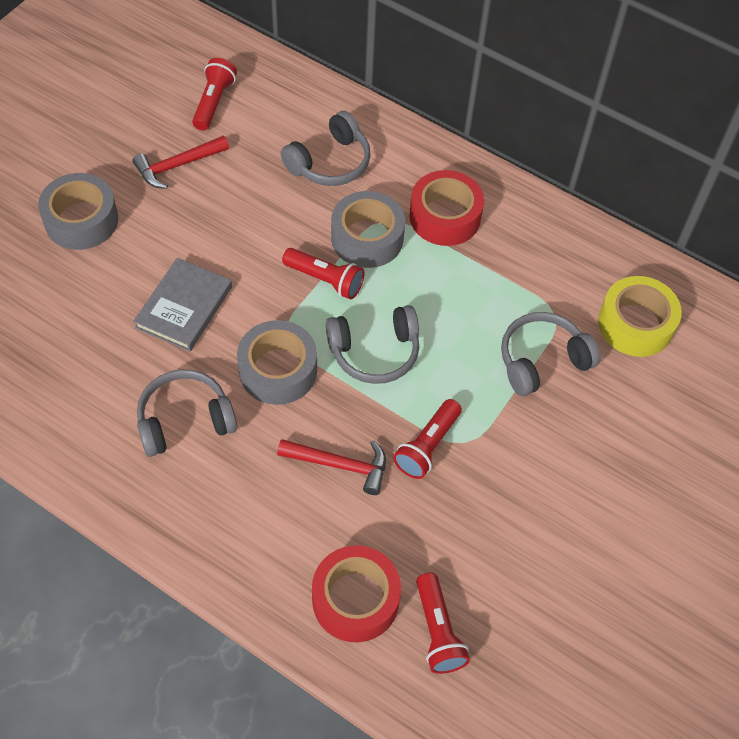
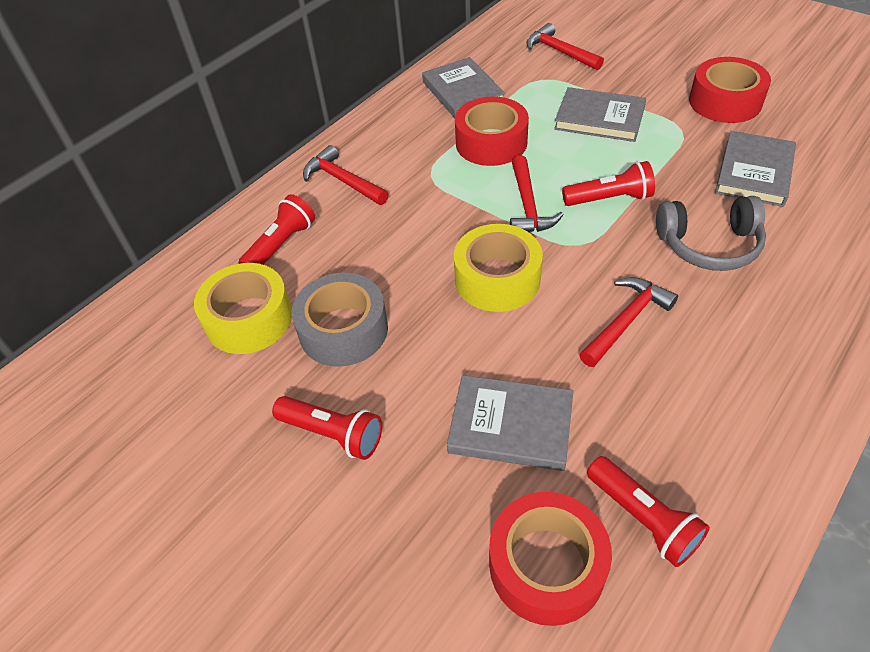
grey book: 1 -> 4
grey headphones: 4 -> 1
grey tape: 3 -> 1
red hammer: 2 -> 4
red tape: 2 -> 3
yellow tape: 1 -> 2

